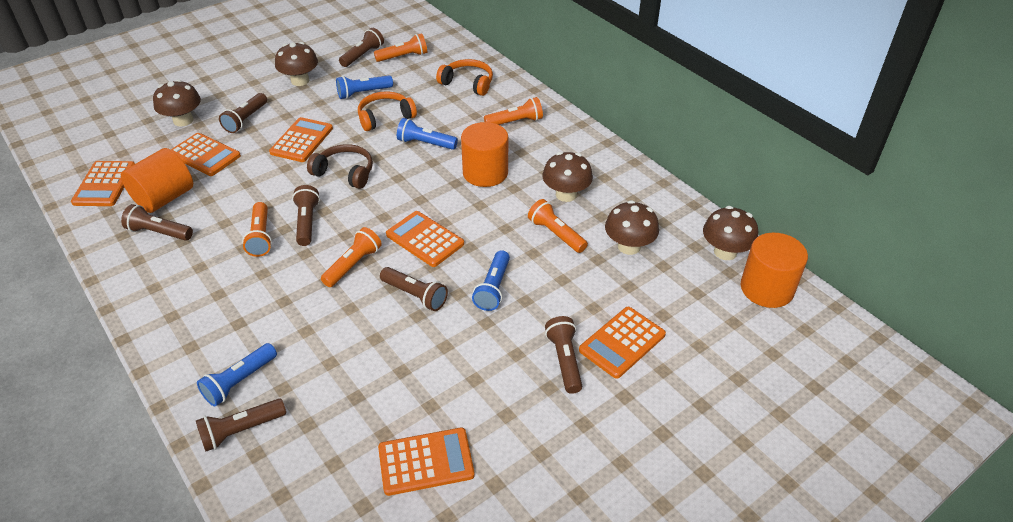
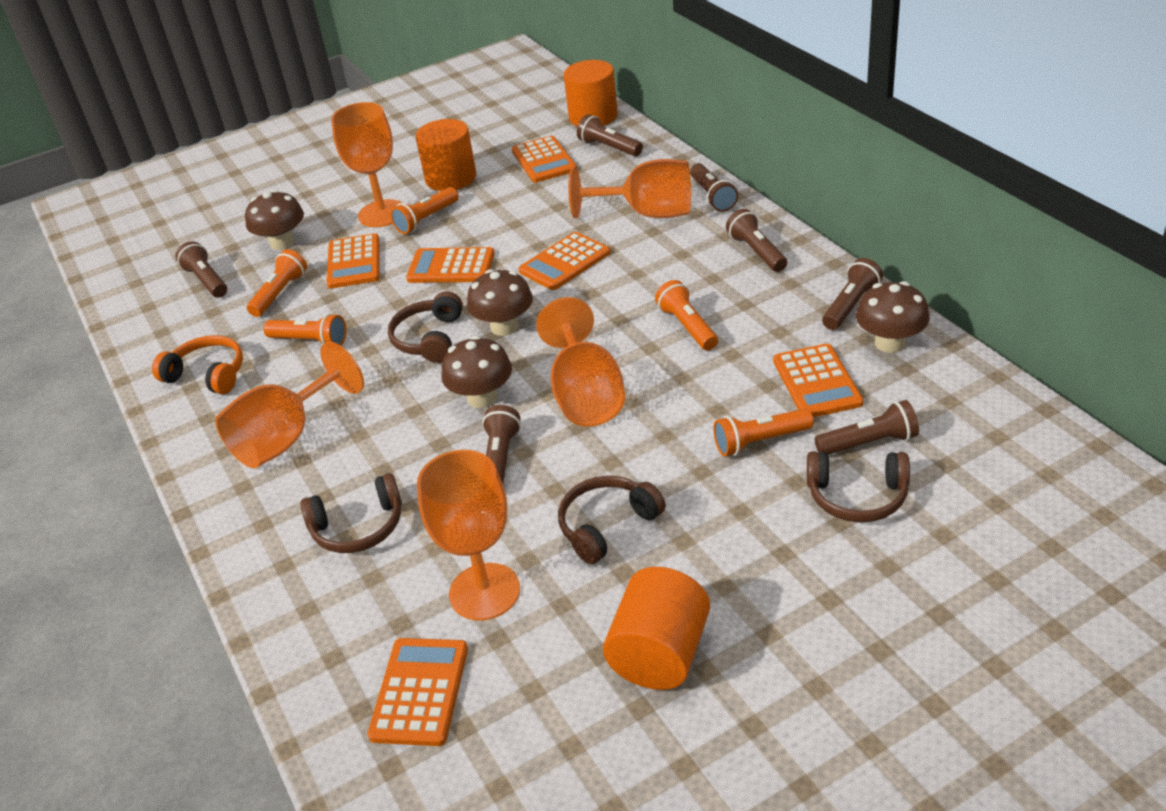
blue flashlight: 4 -> 0
brown headphones: 1 -> 4
brown mushroom: 5 -> 4
orange goblet: 0 -> 5
orange headphones: 2 -> 1

